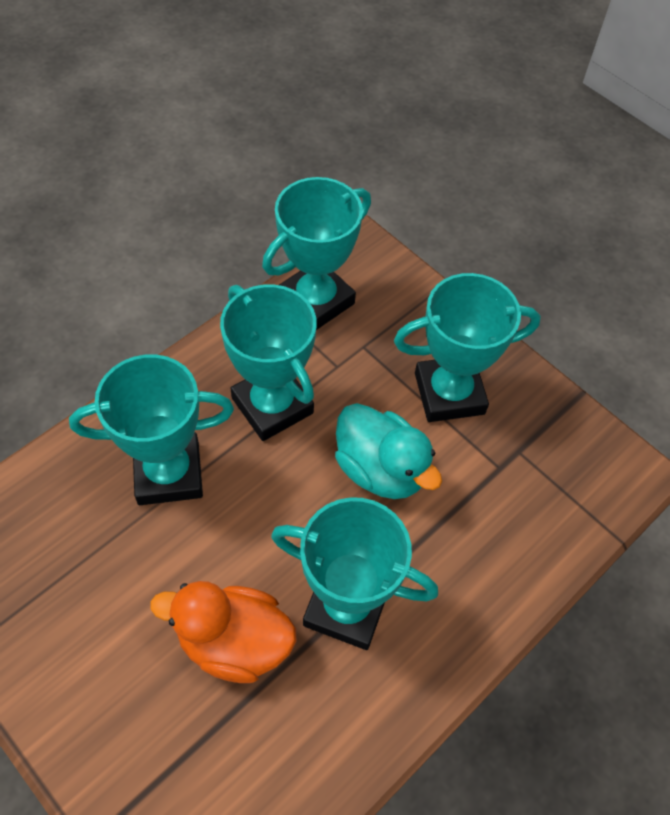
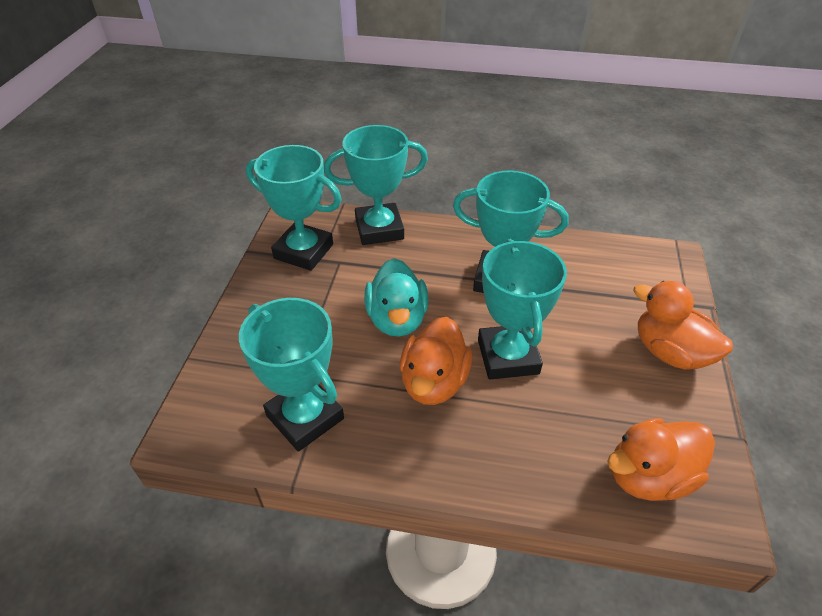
orange duck: 1 -> 3

